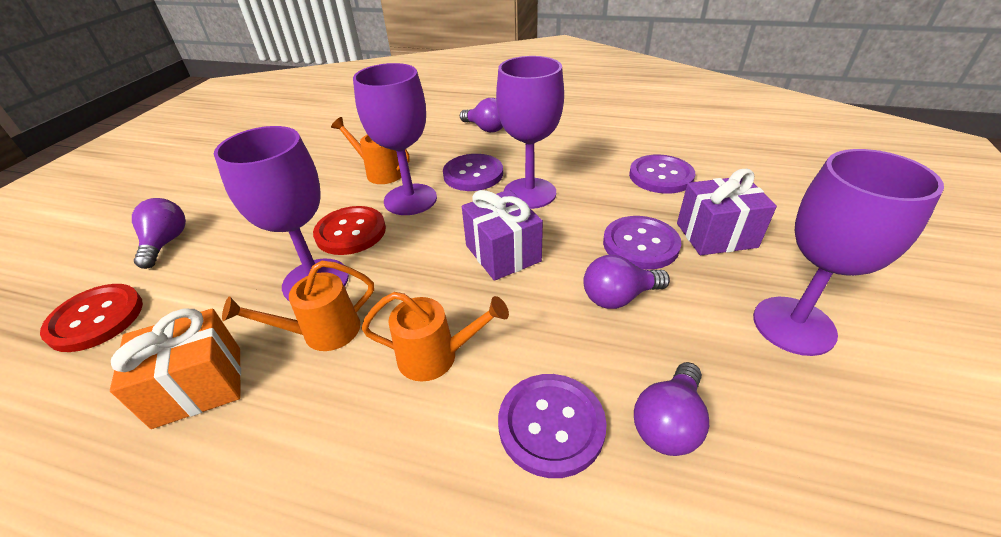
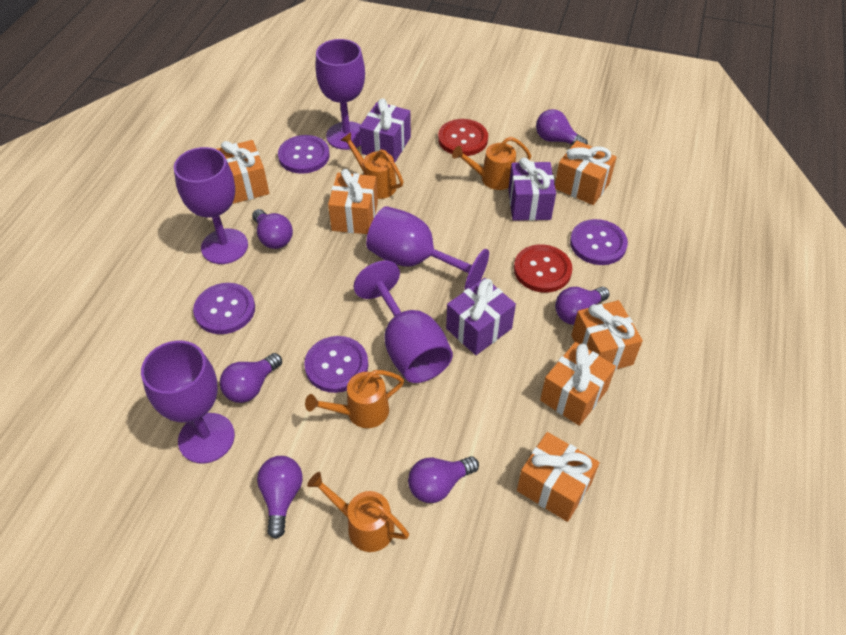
orange gift: 1 -> 6
orange watering can: 3 -> 4
purple gift: 2 -> 3
purple goblet: 4 -> 5
purple light bulb: 4 -> 6

